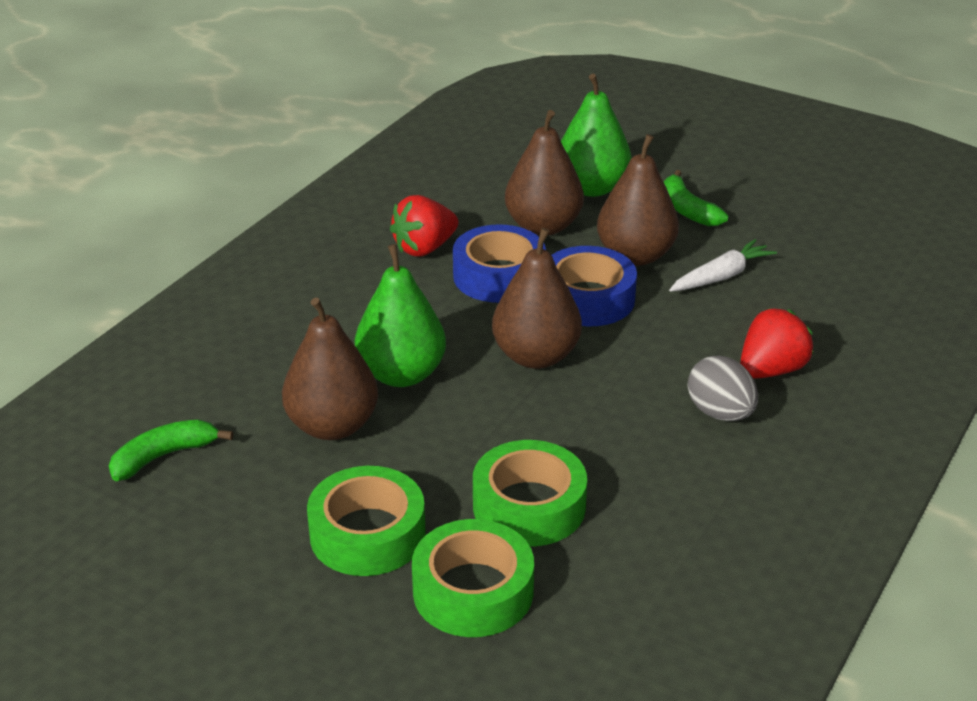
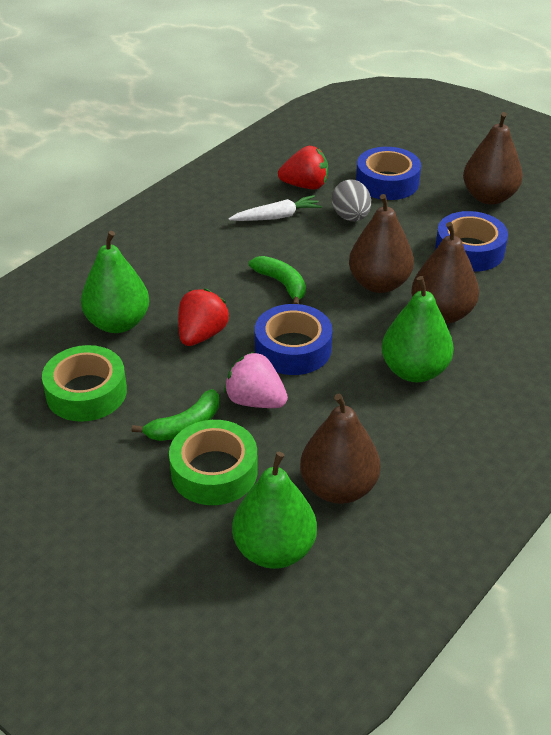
blue tape: 2 -> 3
green pear: 2 -> 3
green tape: 3 -> 2
pink strawberry: 0 -> 1

